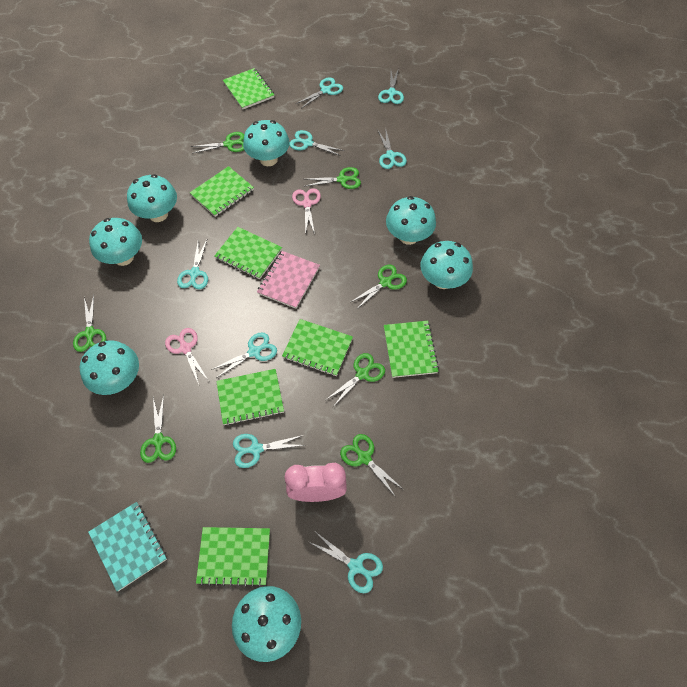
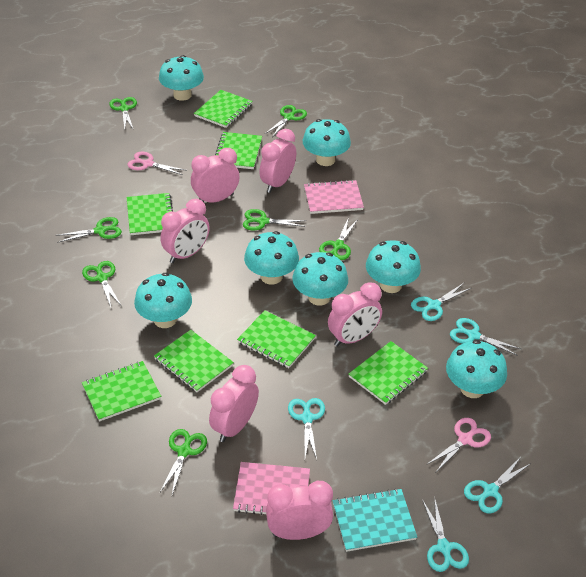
pink clock: 1 -> 6
pink notebook: 1 -> 2
turquoise scissors: 8 -> 5

